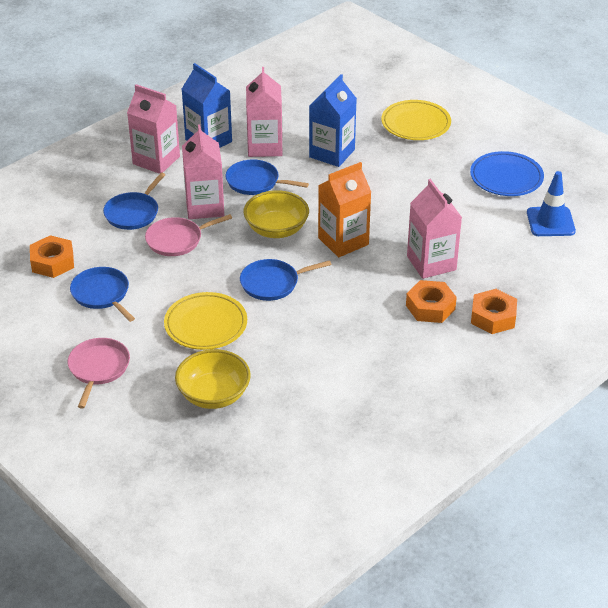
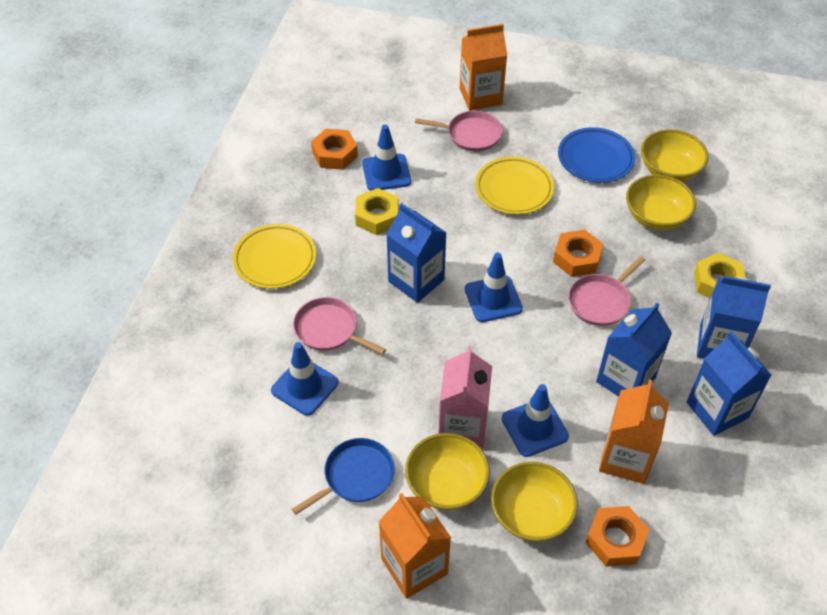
blue carton: 2 -> 4
blue pan: 4 -> 1
blue traffic cone: 1 -> 4
orange carton: 1 -> 3
pink carton: 4 -> 1
pink pan: 2 -> 3
yellow bowl: 2 -> 4
yellow nut: 0 -> 2

